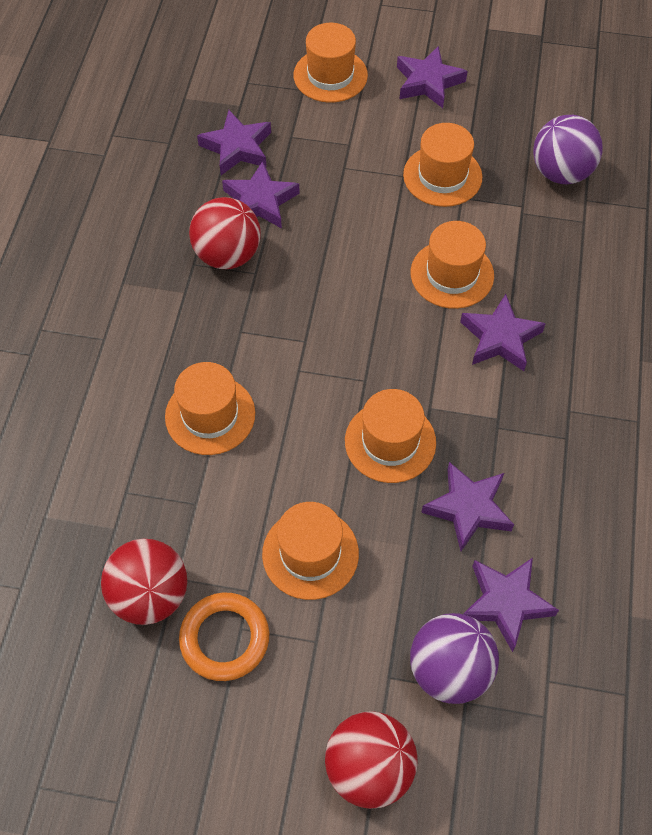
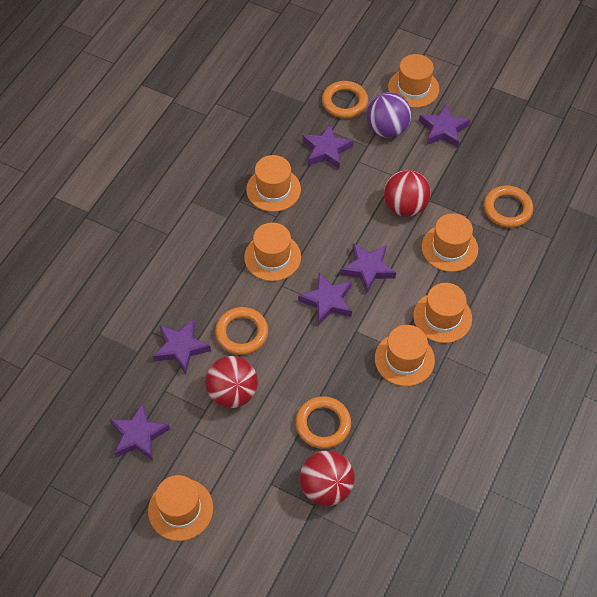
orange hat: 6 -> 7
orange ring: 1 -> 4
purple ball: 2 -> 1

